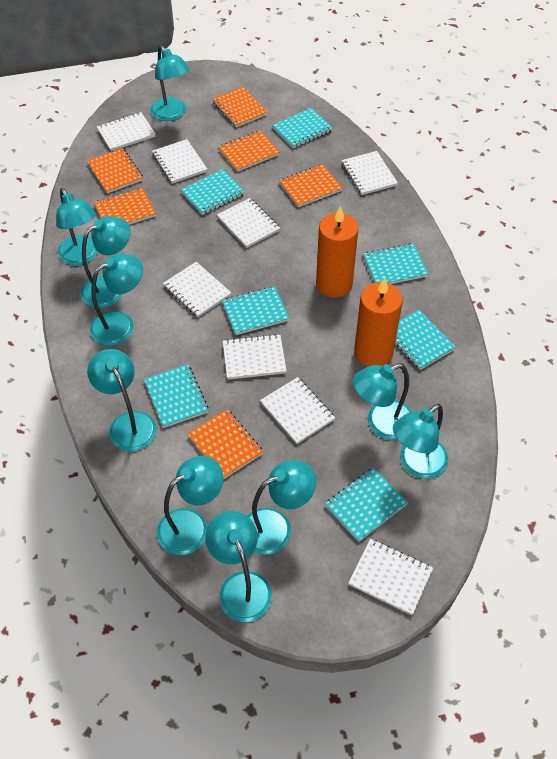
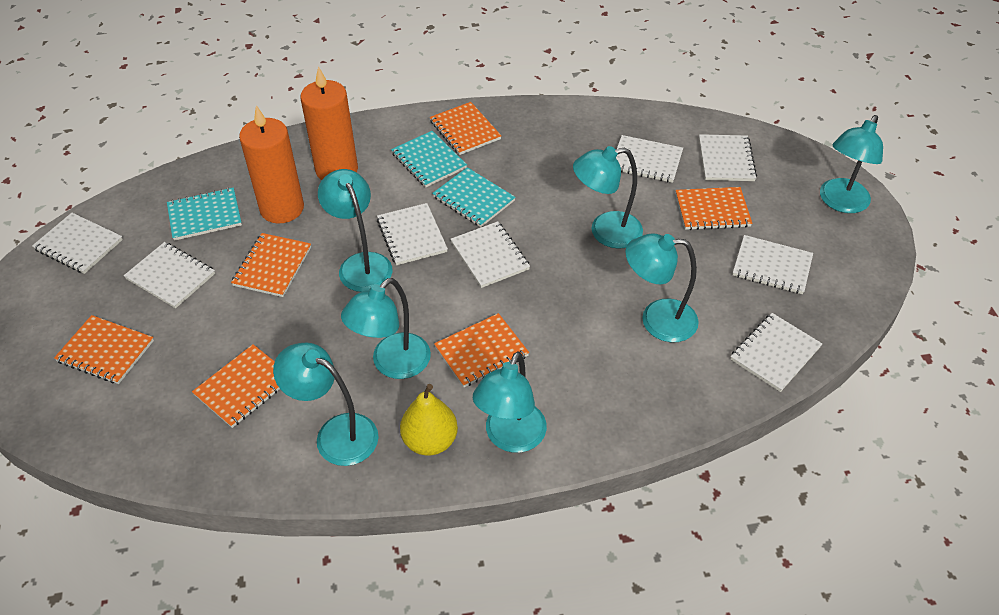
turquoise lamp: 10 -> 7
turquoise notebook: 7 -> 3
yellow pear: 0 -> 1

